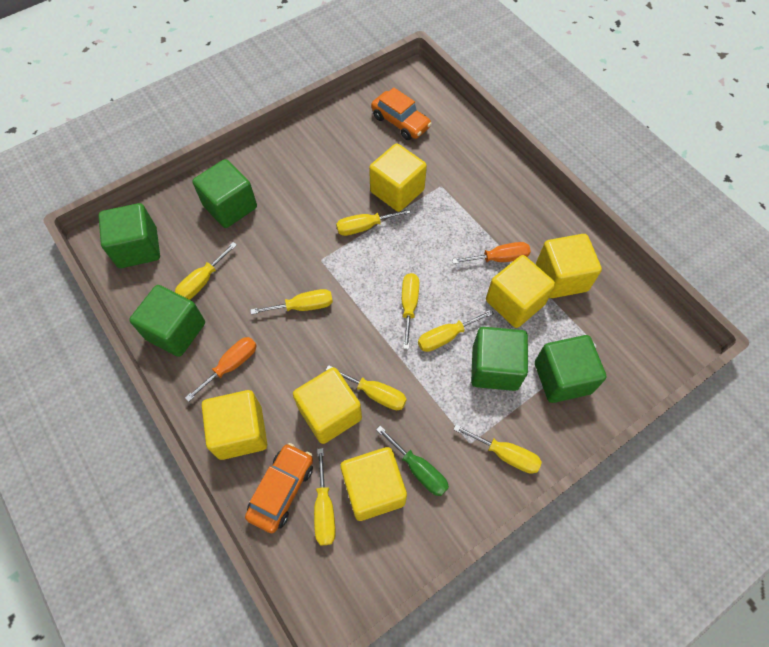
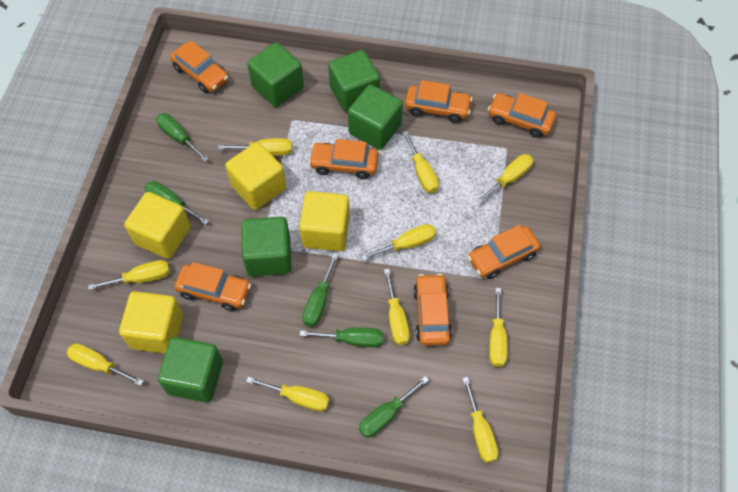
green screwdriver: 1 -> 5
orange car: 2 -> 7
orange screwdriver: 2 -> 0
yellow cube: 6 -> 4
yellow screwdriver: 8 -> 10

